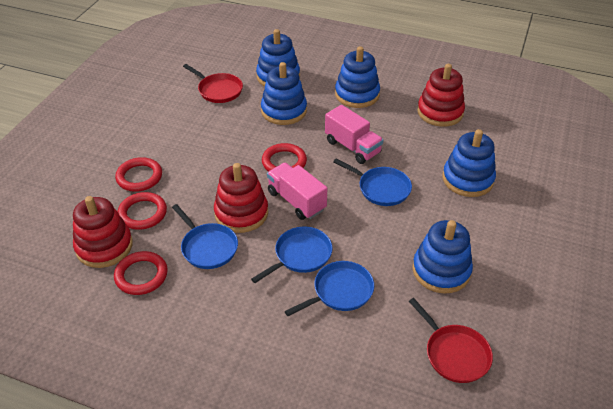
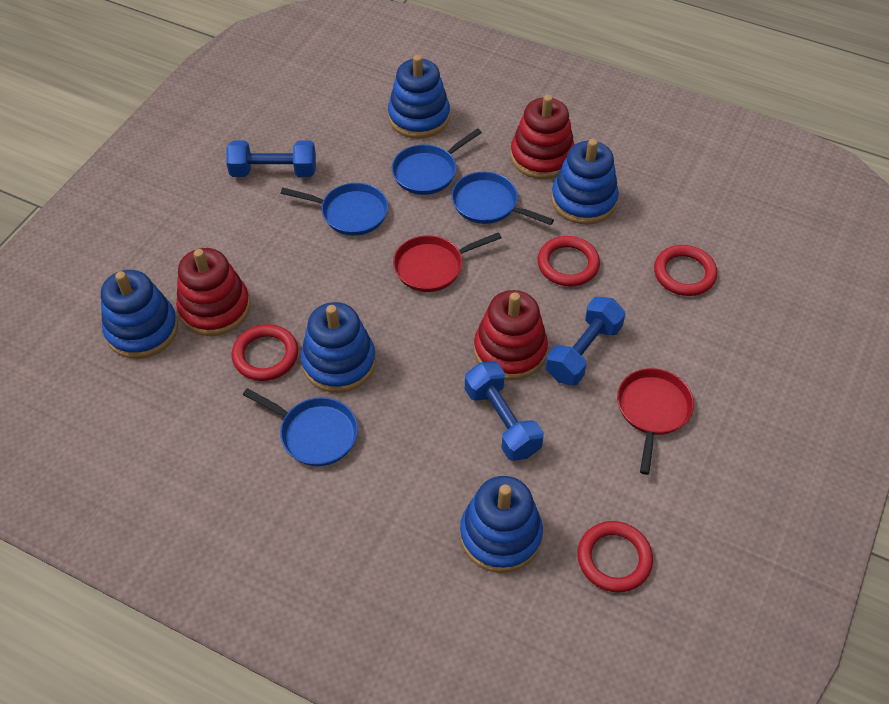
blue dumbbell: 0 -> 3
pink truck: 2 -> 0

